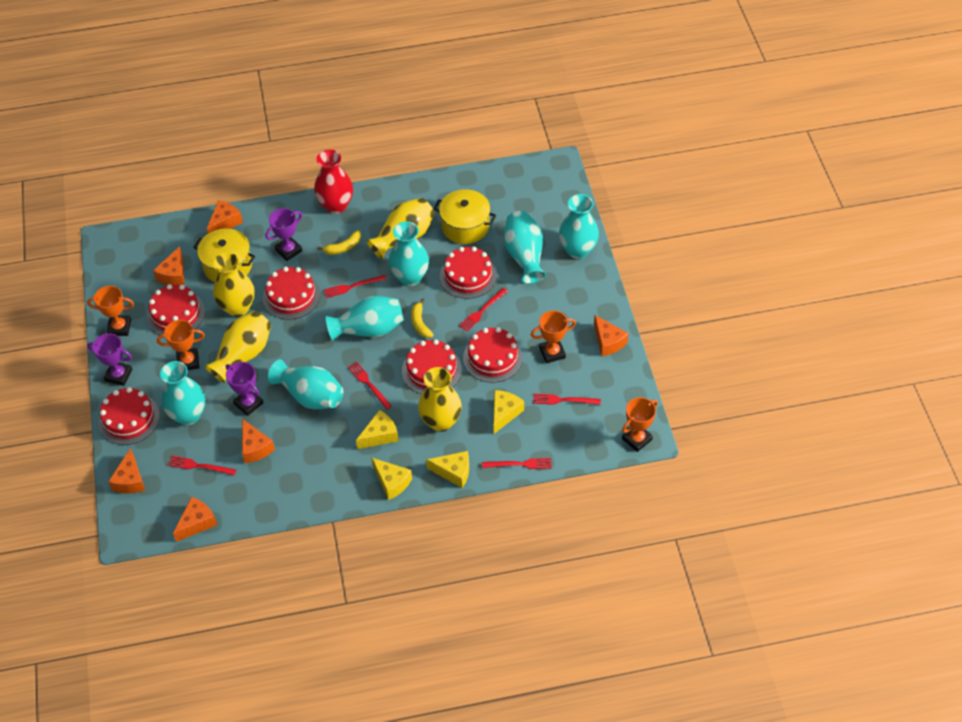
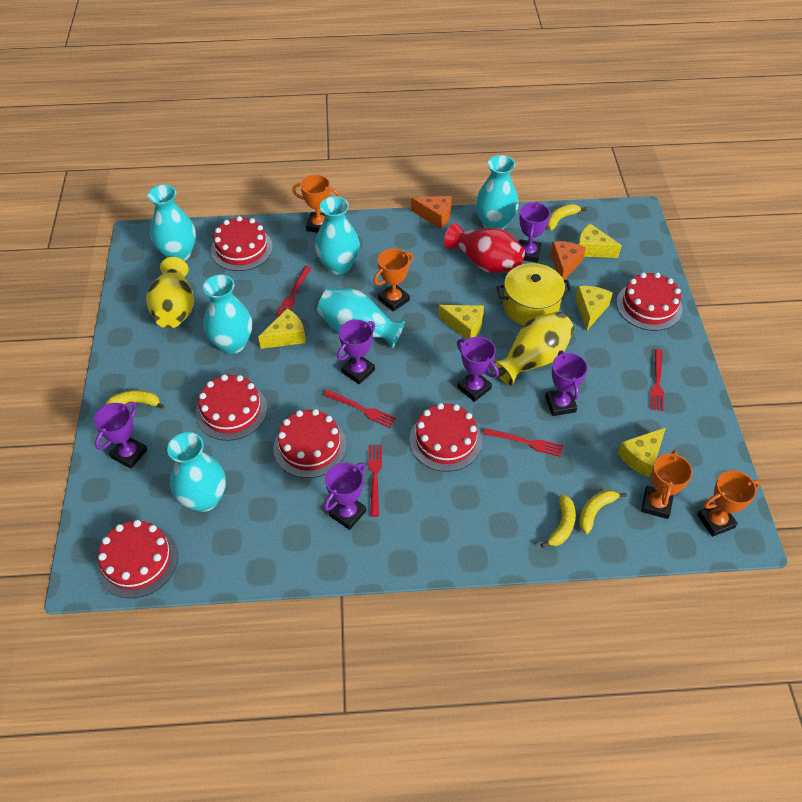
orange cheese: 6 -> 2
purple trophy: 3 -> 6
red fork: 6 -> 5
yellow banana: 2 -> 4
yellow cheese: 4 -> 5
yellow pot: 2 -> 1
yellow vase: 4 -> 2

